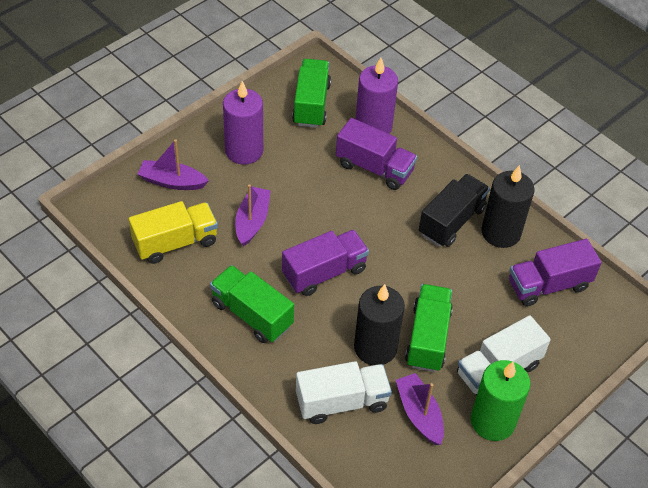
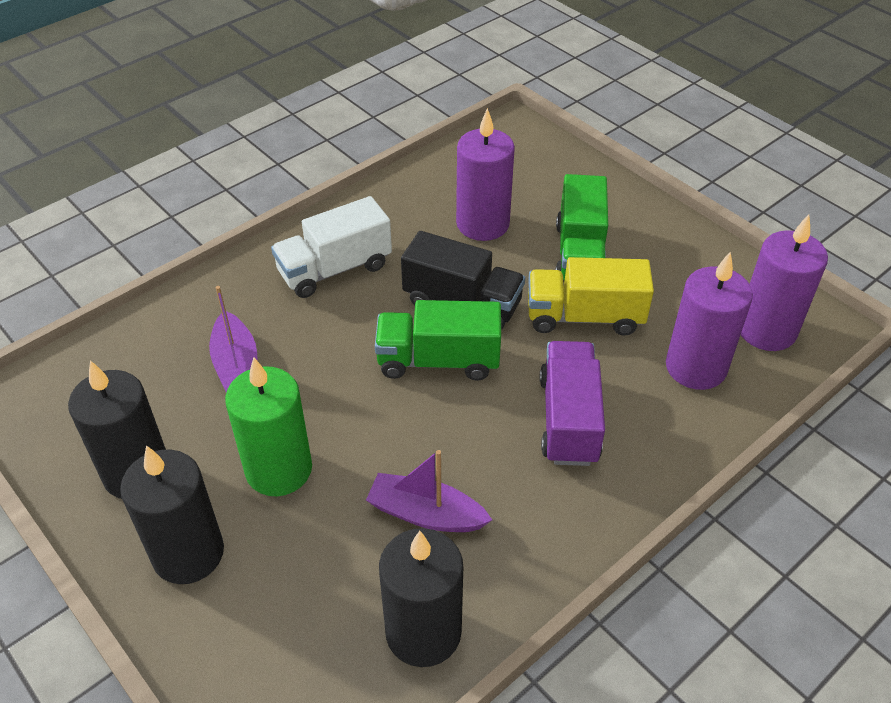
black candle: 2 -> 3
green truck: 3 -> 2
purple boat: 3 -> 2
purple candle: 2 -> 3
purple truck: 3 -> 1
white truck: 2 -> 1

